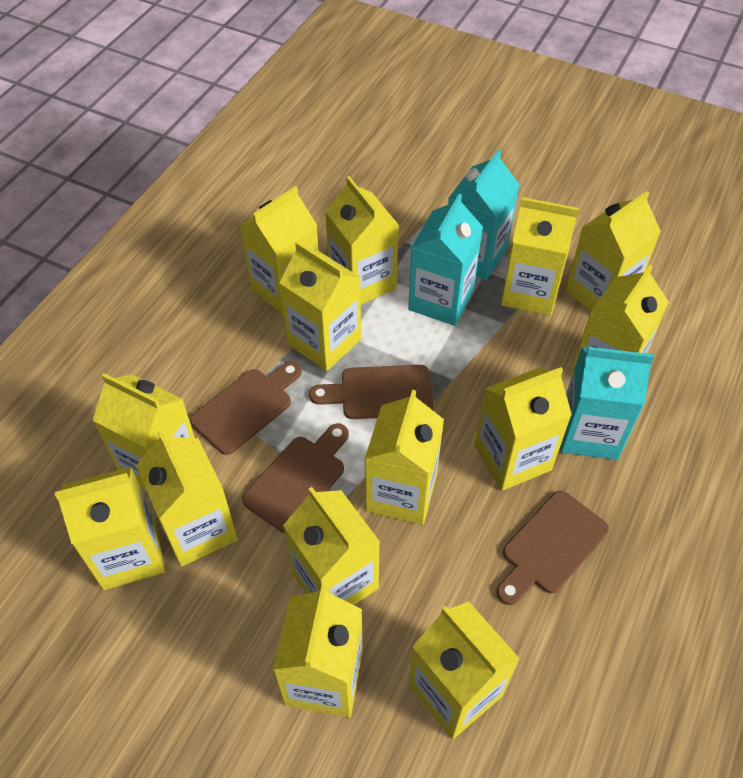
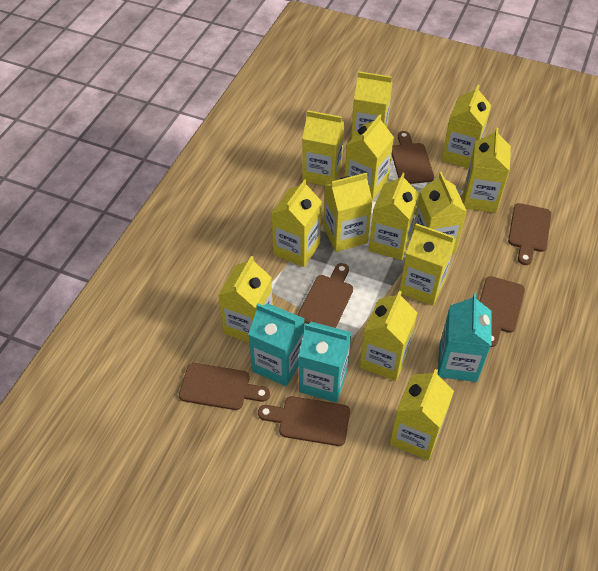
brown cutting board: 4 -> 6
yellow carton: 14 -> 13

